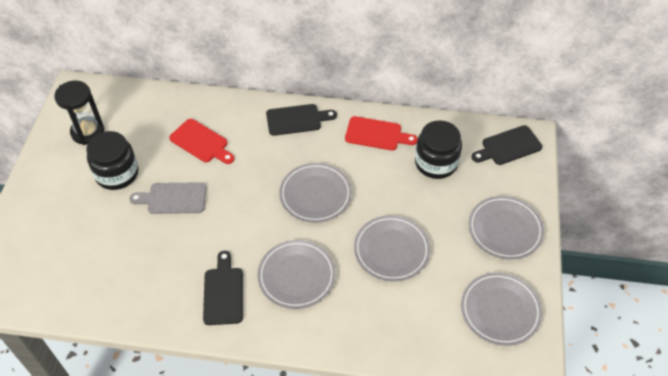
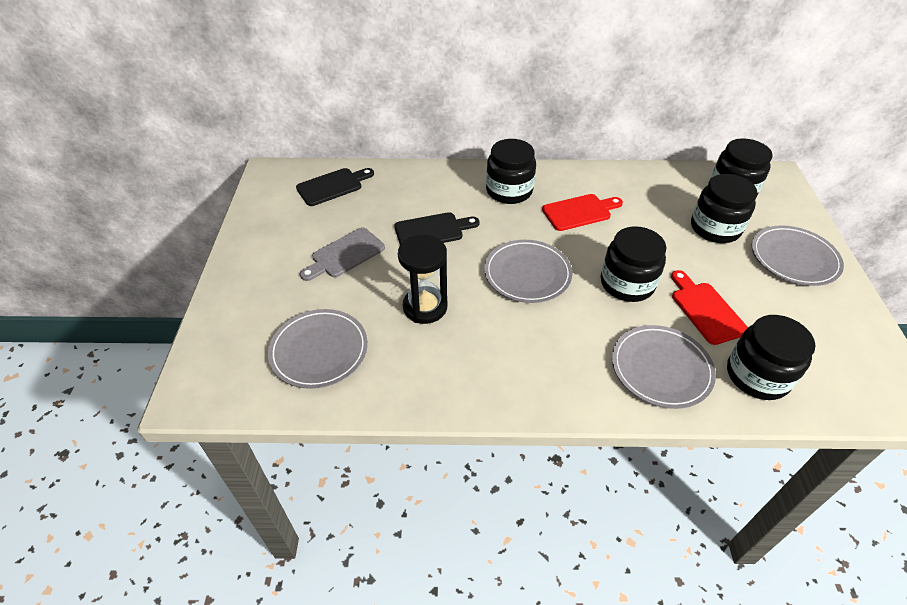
black cutting board: 3 -> 2
black jar: 2 -> 5
grey plate: 5 -> 4

